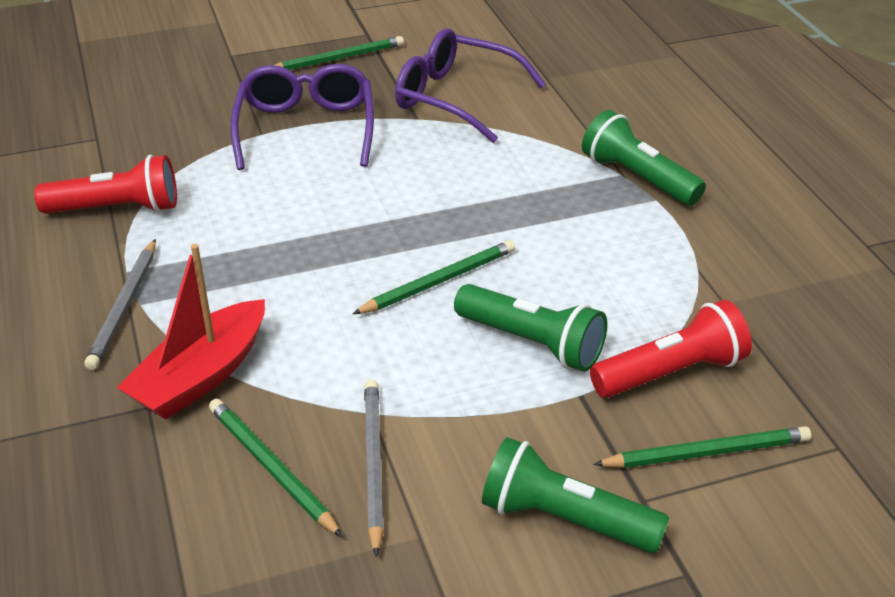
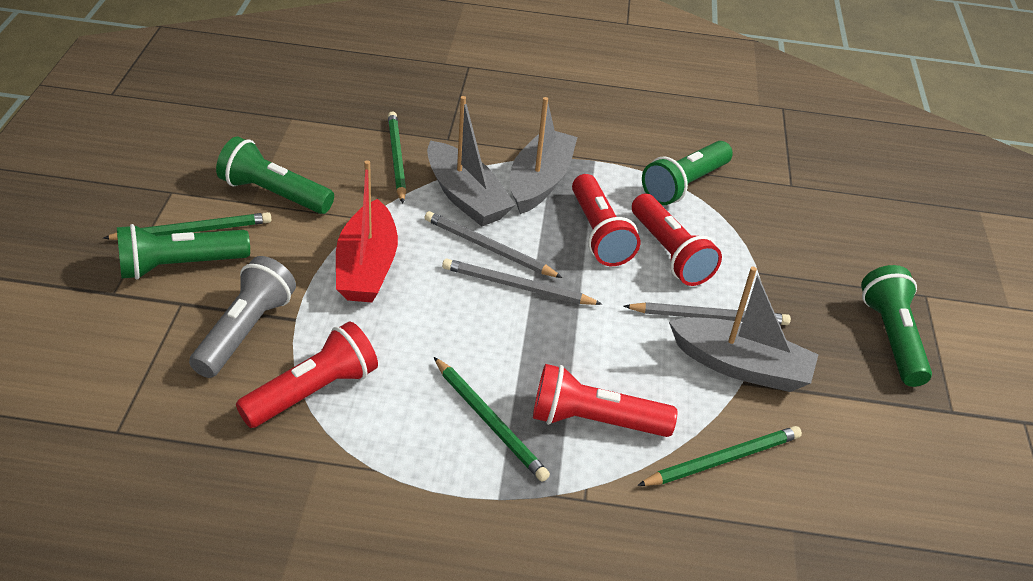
green flashlight: 3 -> 4
grey boat: 0 -> 3
grey flashlight: 0 -> 1
grey pencil: 2 -> 3
purple glasses: 2 -> 0
red flashlight: 2 -> 4

